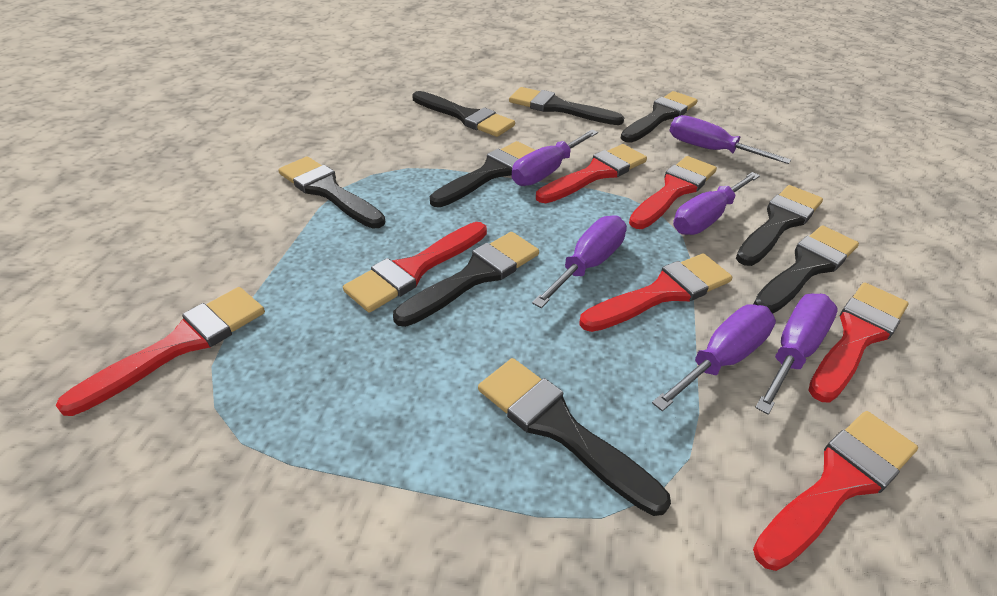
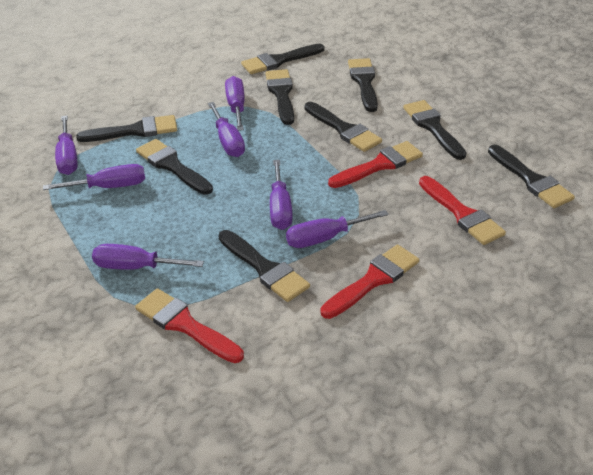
purple screwdriver: 6 -> 7
red brush: 7 -> 4

